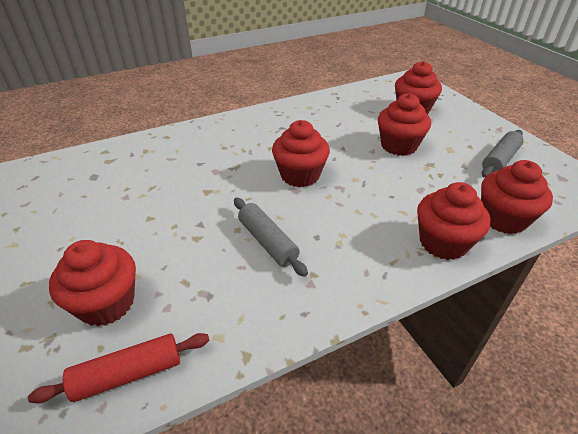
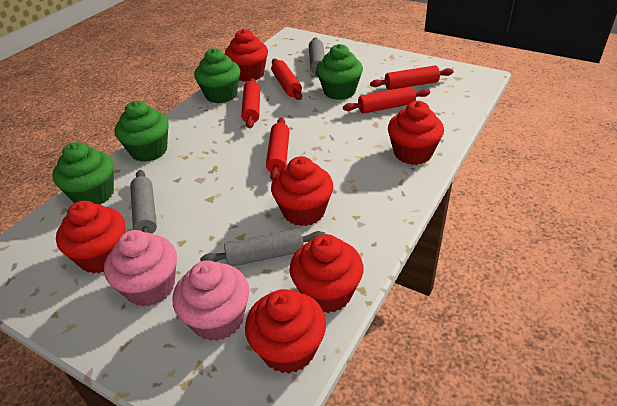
green cupcake: 0 -> 4
grey rolling pin: 2 -> 3
pink cupcake: 0 -> 2
red rolling pin: 1 -> 5

